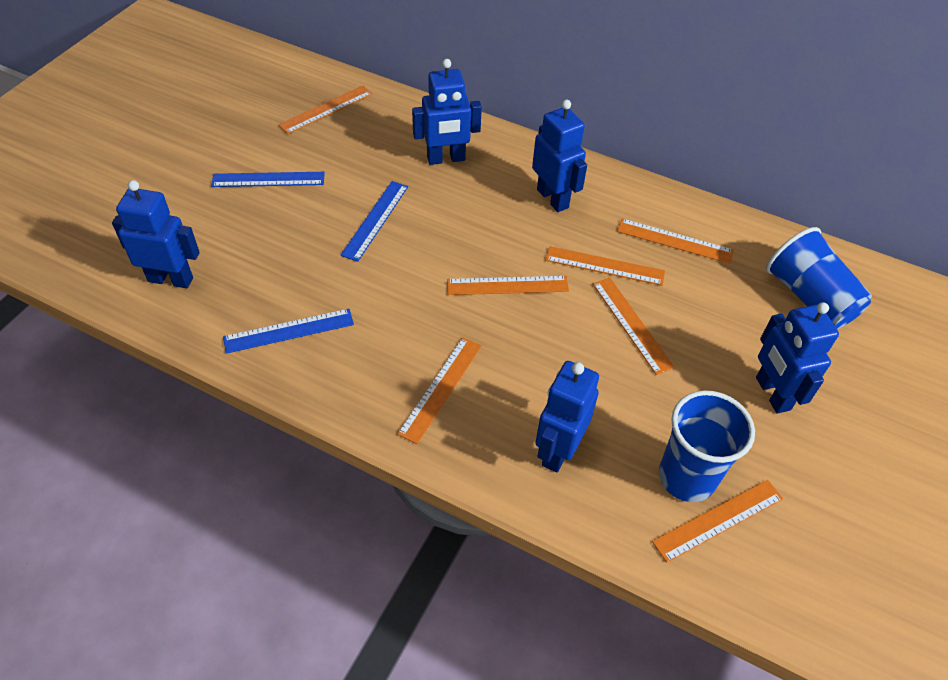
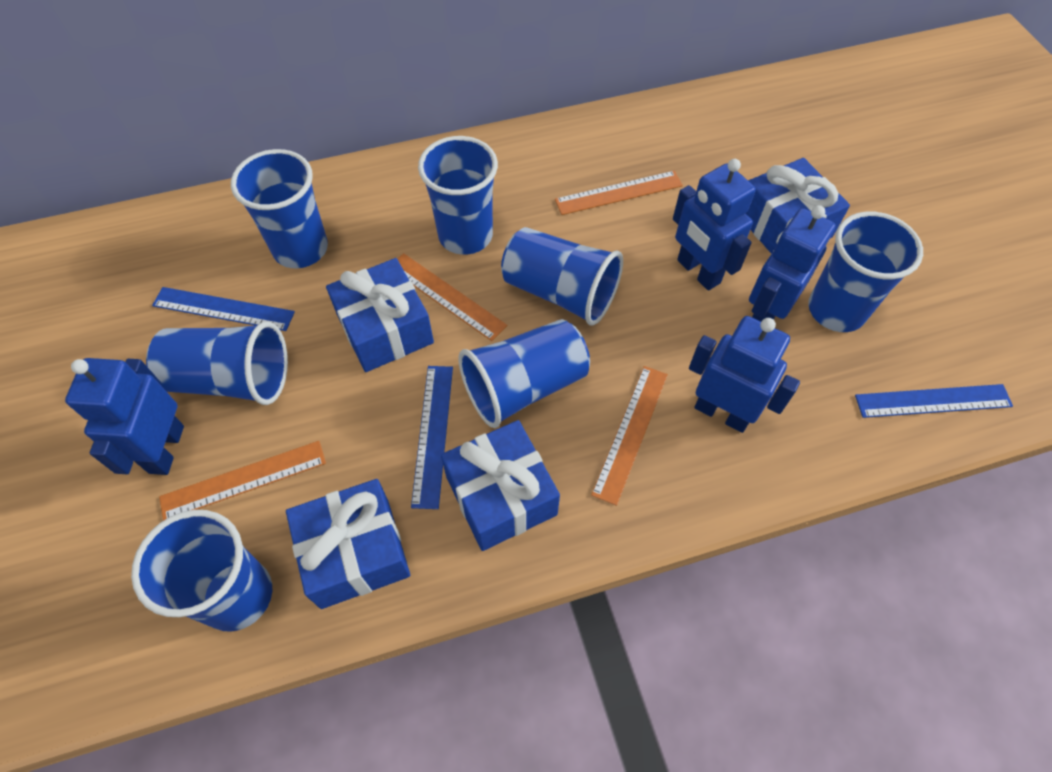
blue cup: 2 -> 7
blue gift: 0 -> 4
blue robot: 5 -> 4
orange ruler: 7 -> 4

